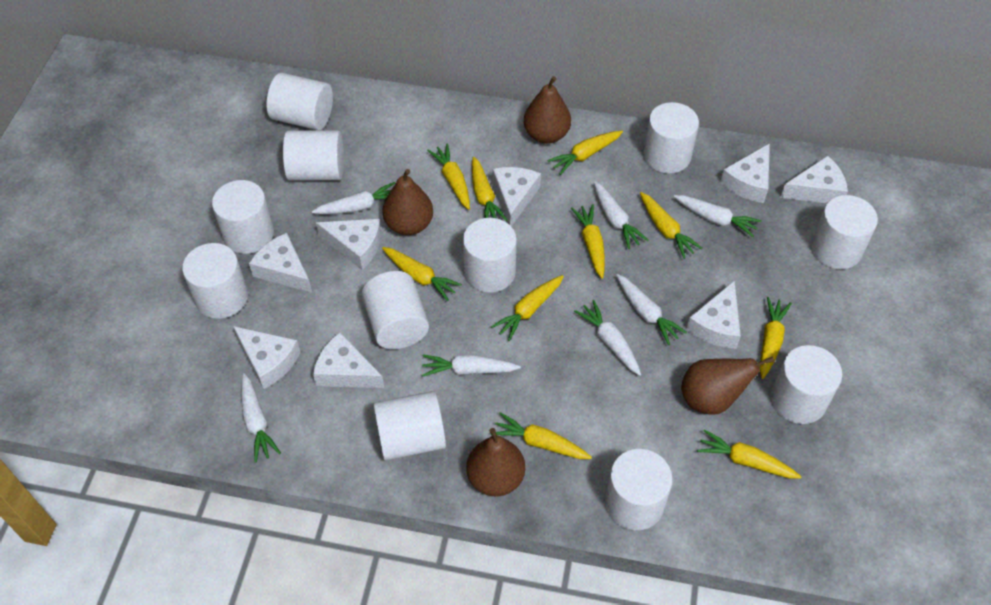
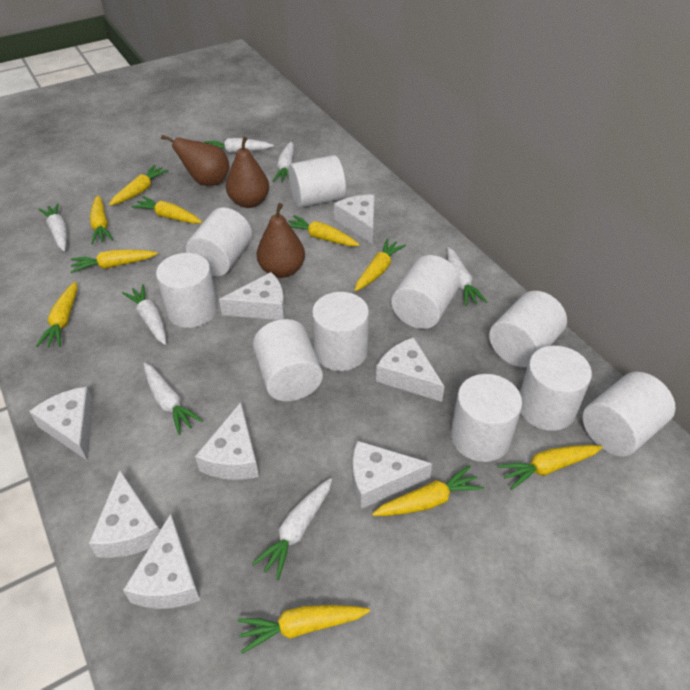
brown pear: 4 -> 3
white cylinder: 11 -> 10

